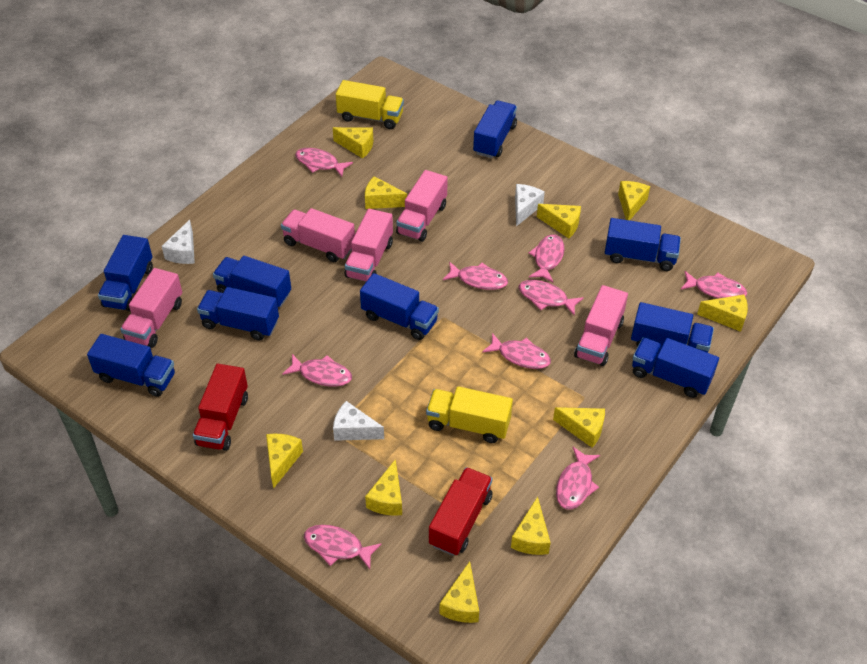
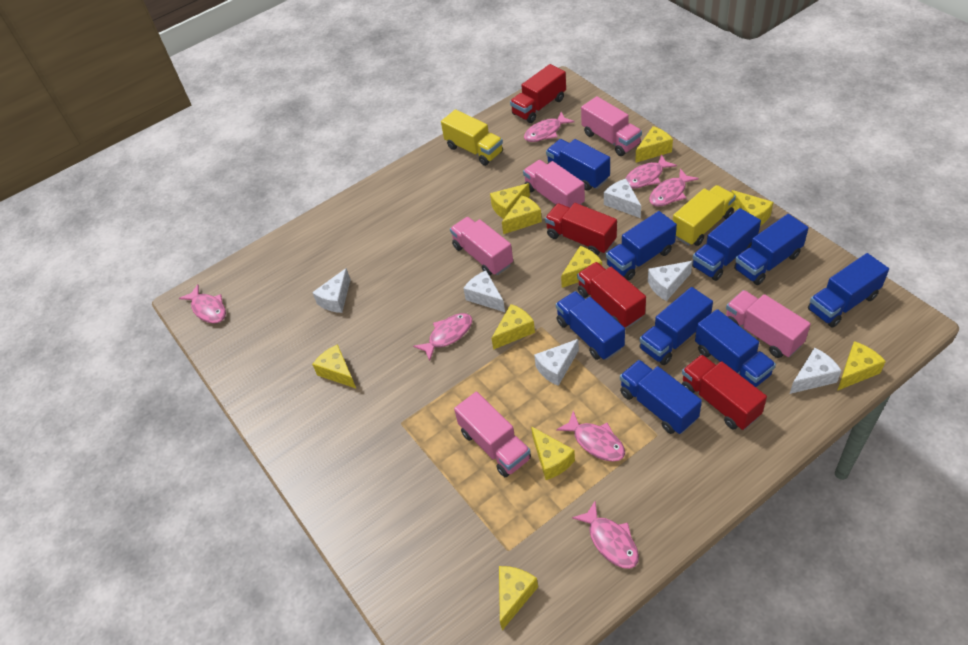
pink fish: 9 -> 7
red truck: 2 -> 4
white cheese: 3 -> 6

